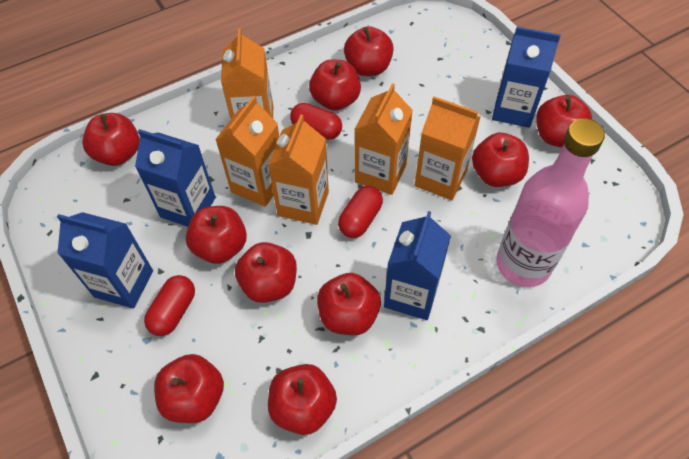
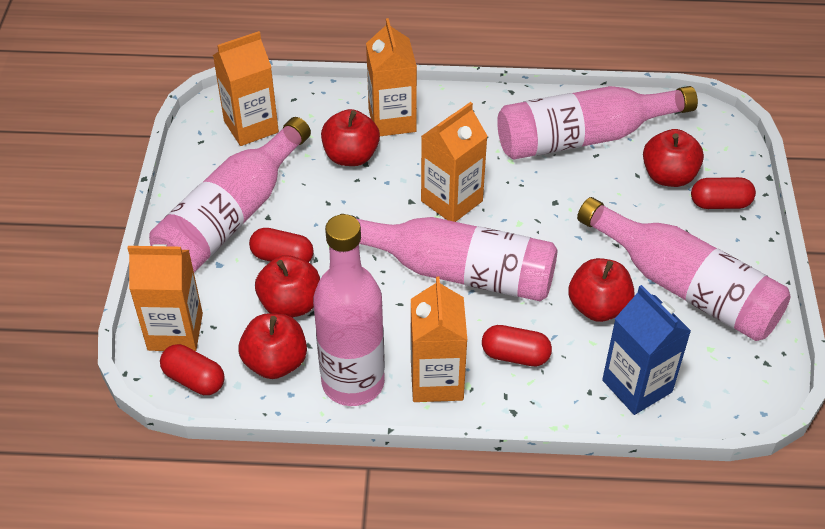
blue carton: 4 -> 1
pink bottle: 1 -> 5
red apple: 10 -> 5
red capsule: 3 -> 4

